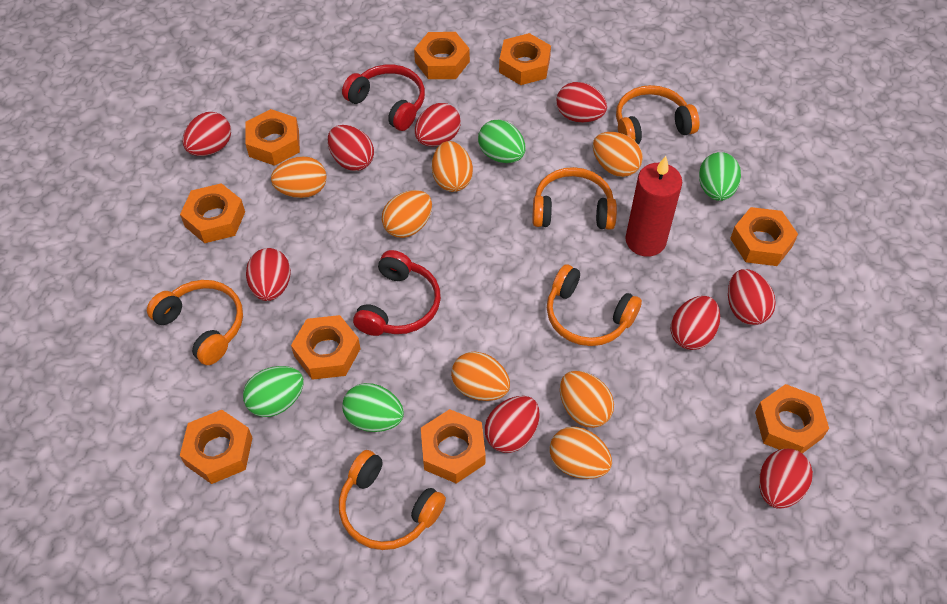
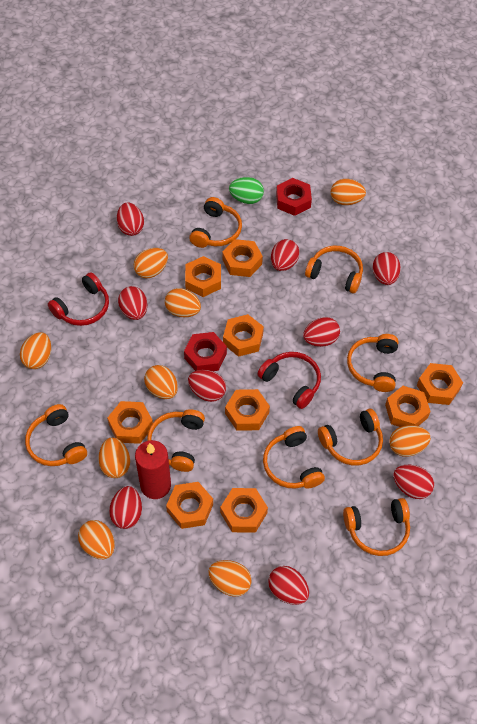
green egg: 4 -> 1
orange egg: 7 -> 9
orange headphones: 5 -> 8
red nut: 0 -> 2

